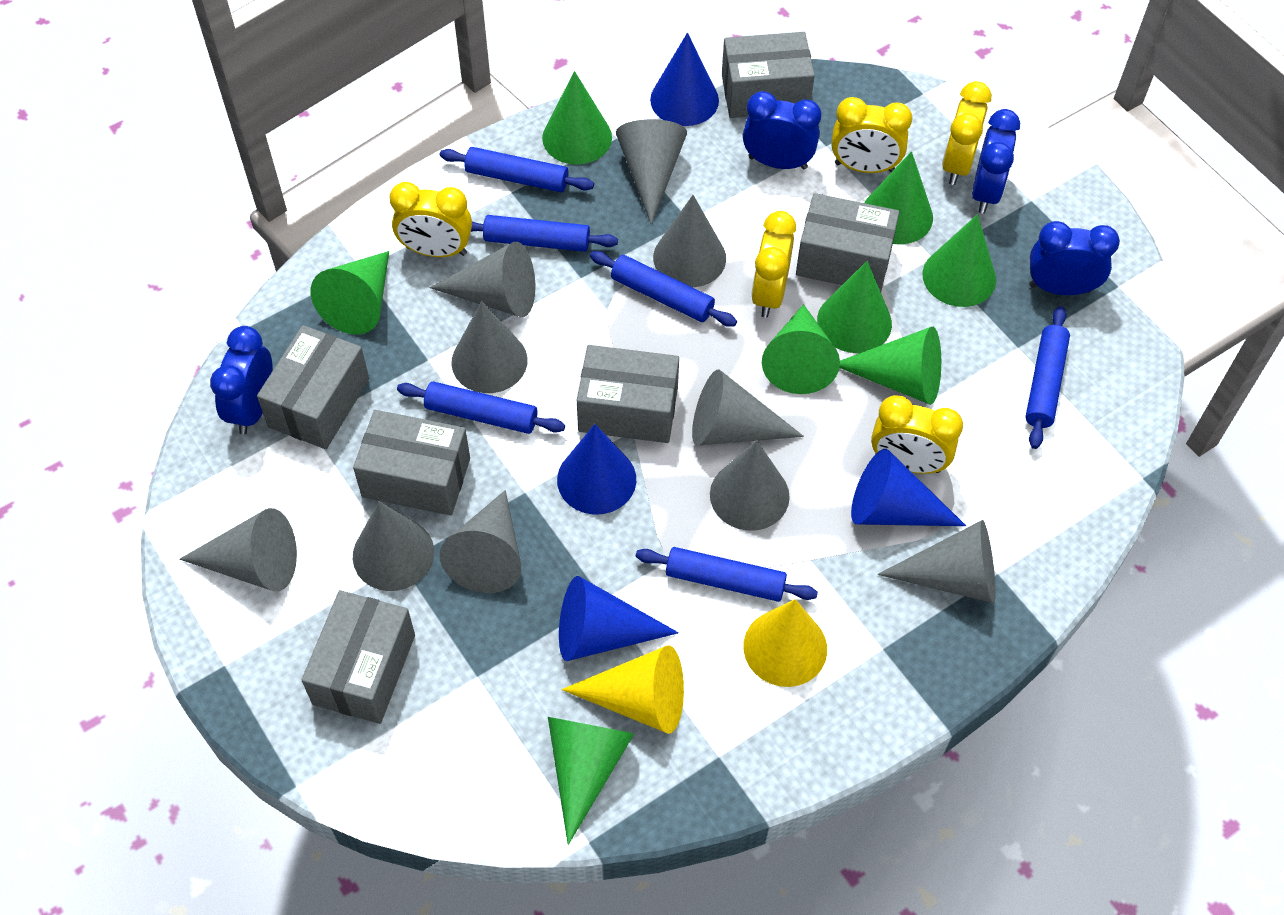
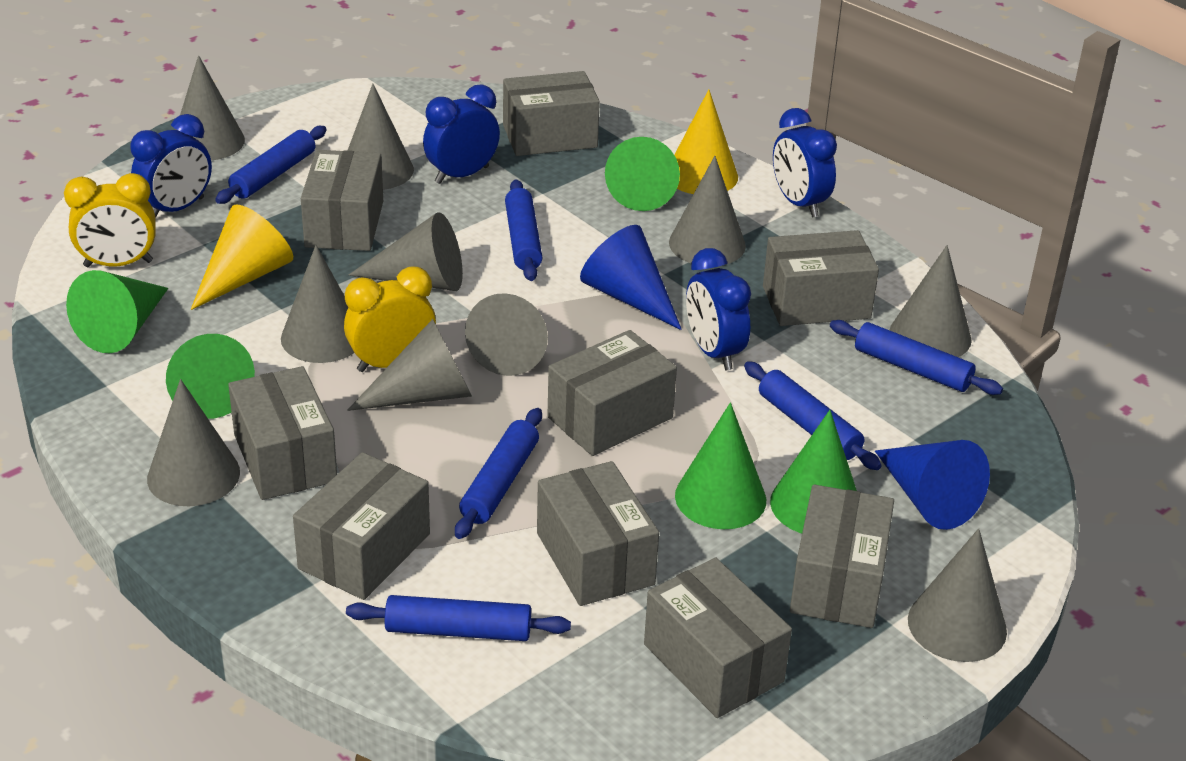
blue cone: 4 -> 2
green cone: 8 -> 5
grey box: 6 -> 9
yellow clock: 5 -> 2

